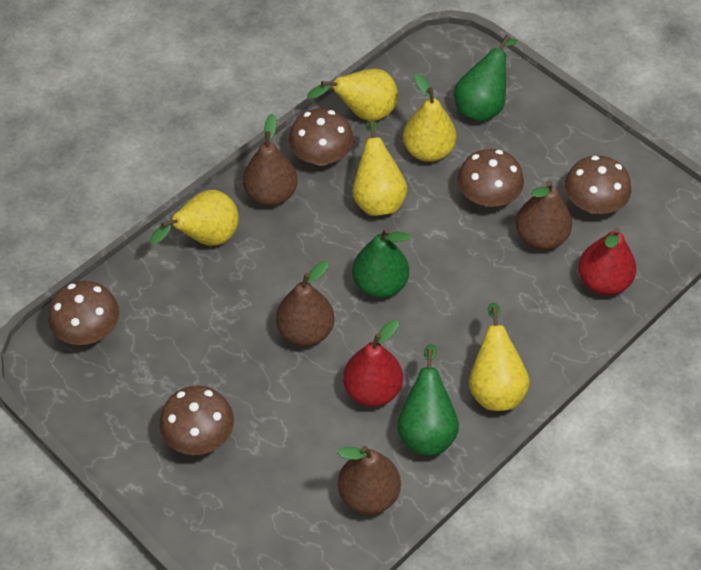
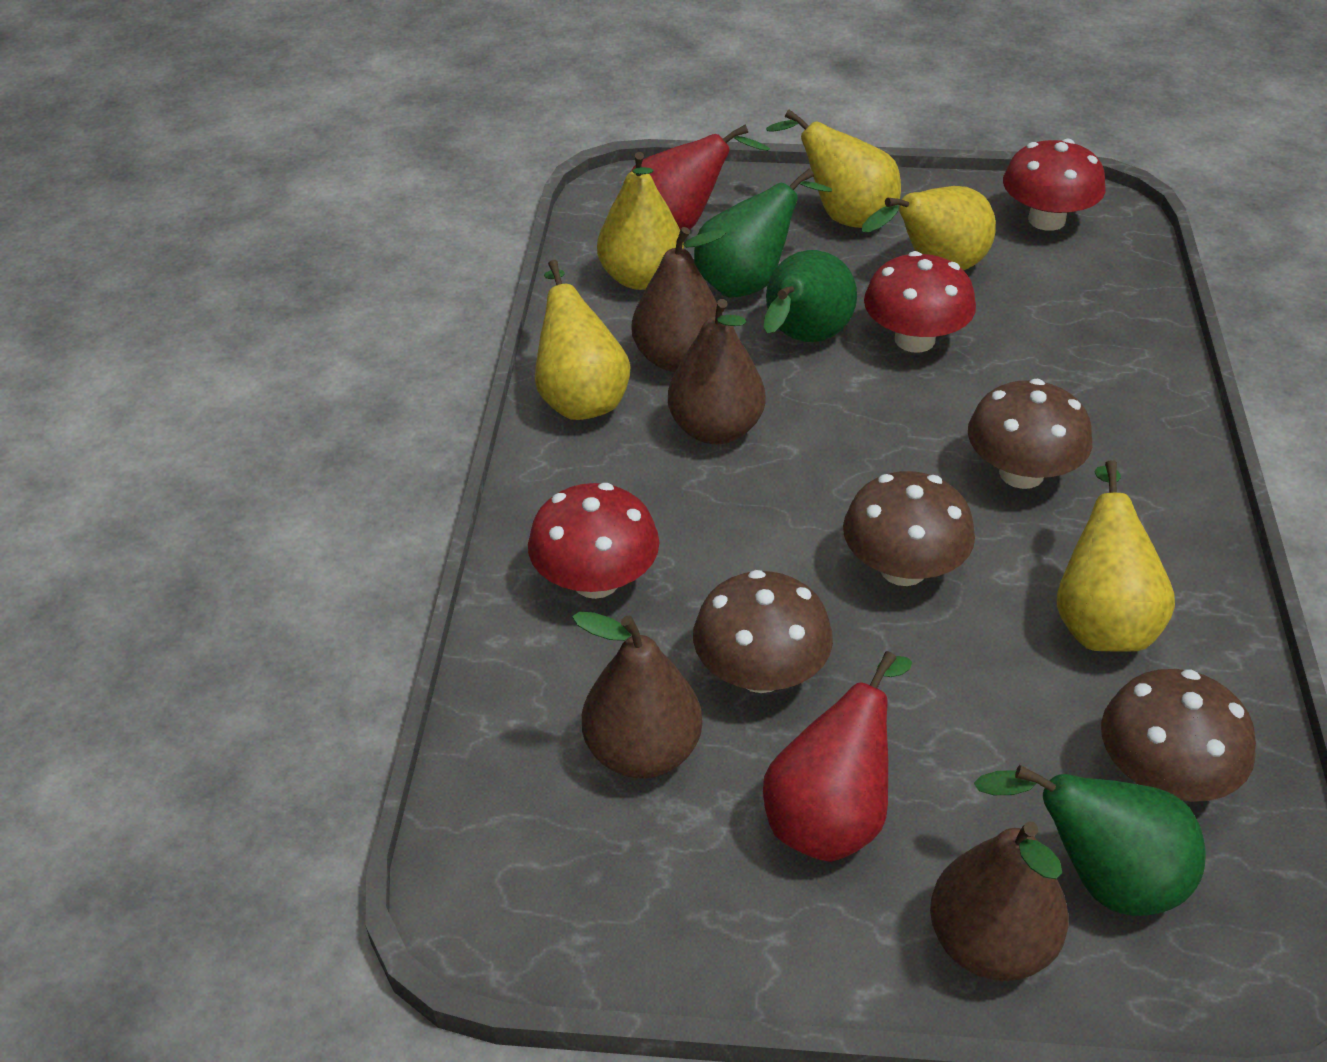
brown mushroom: 5 -> 4
red mushroom: 0 -> 3

